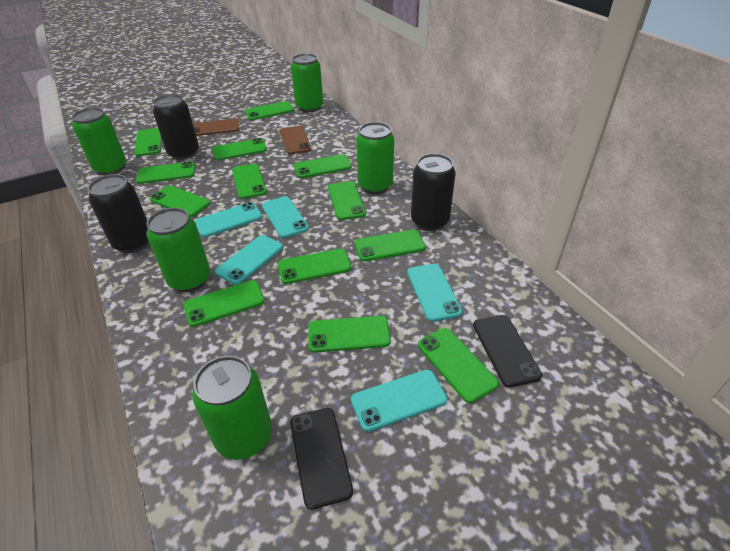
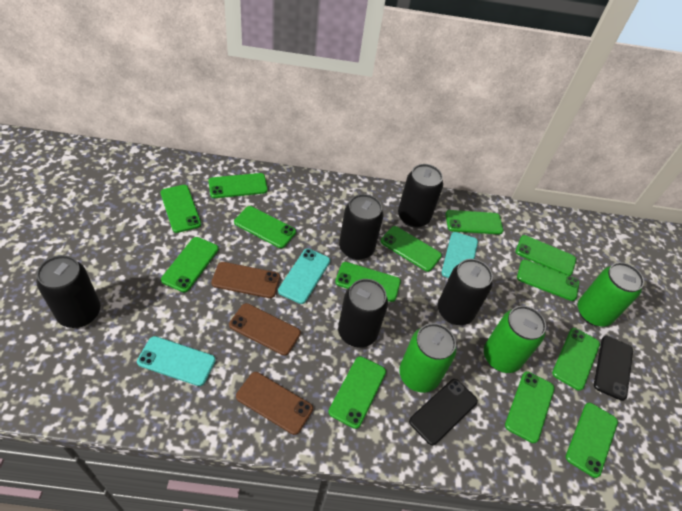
black can: 3 -> 5
brown phone: 2 -> 3
green can: 5 -> 3
turquoise phone: 5 -> 3

